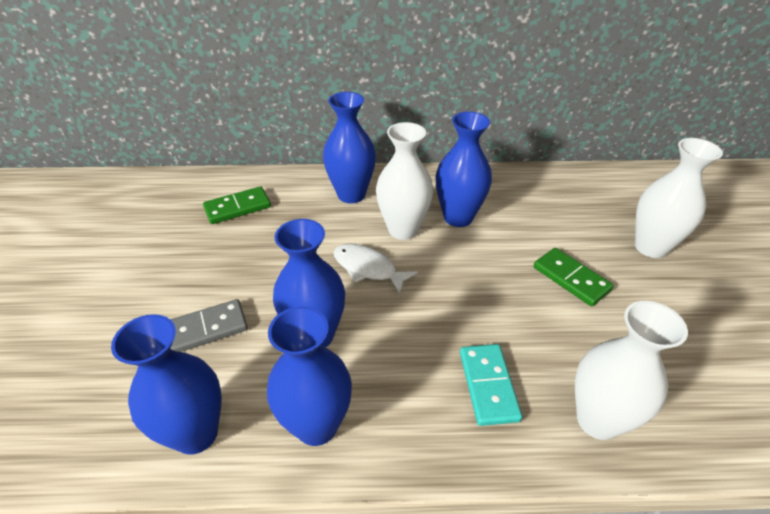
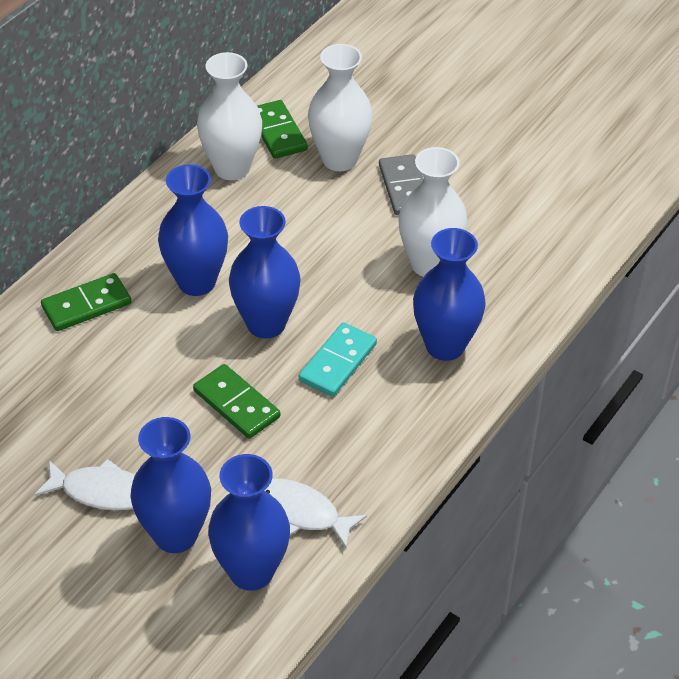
green domino: 2 -> 3
white fish: 1 -> 2

